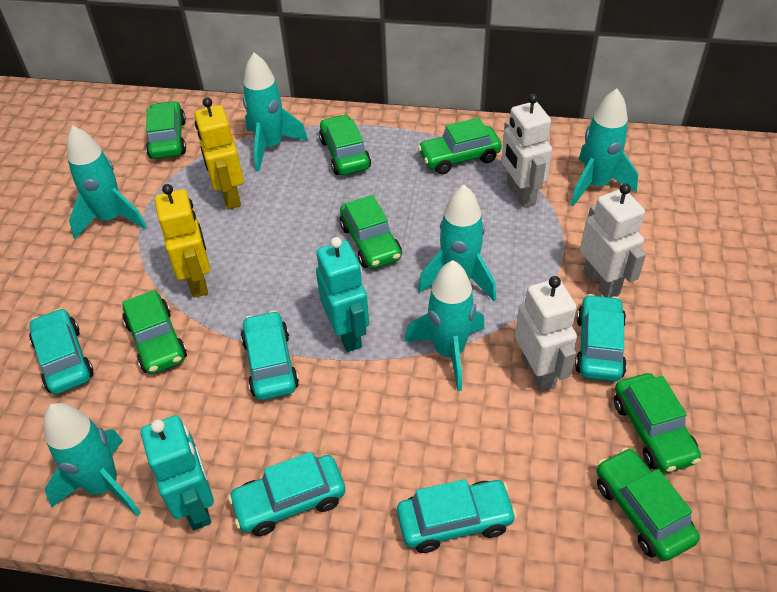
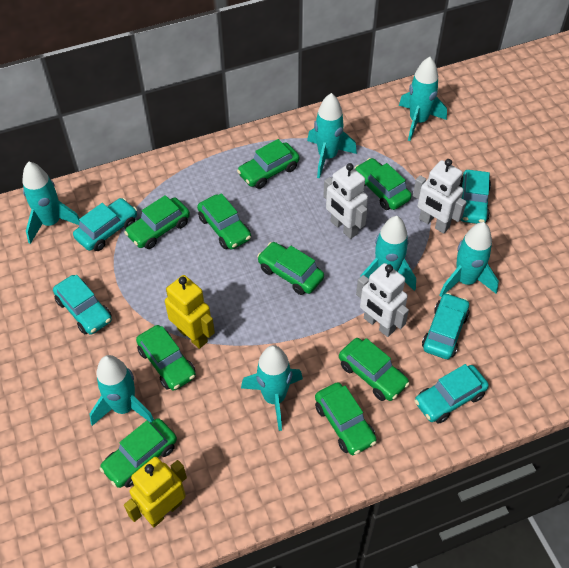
green car: 7 -> 9
turquoise robot: 2 -> 0
turquoise rocket: 6 -> 7

